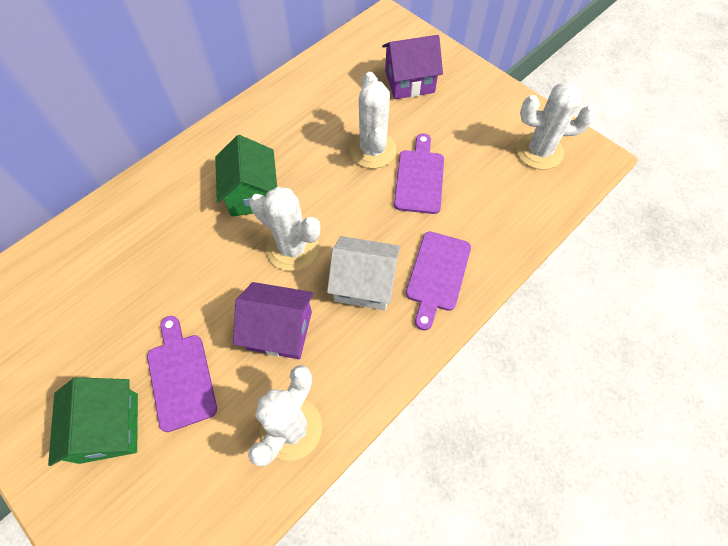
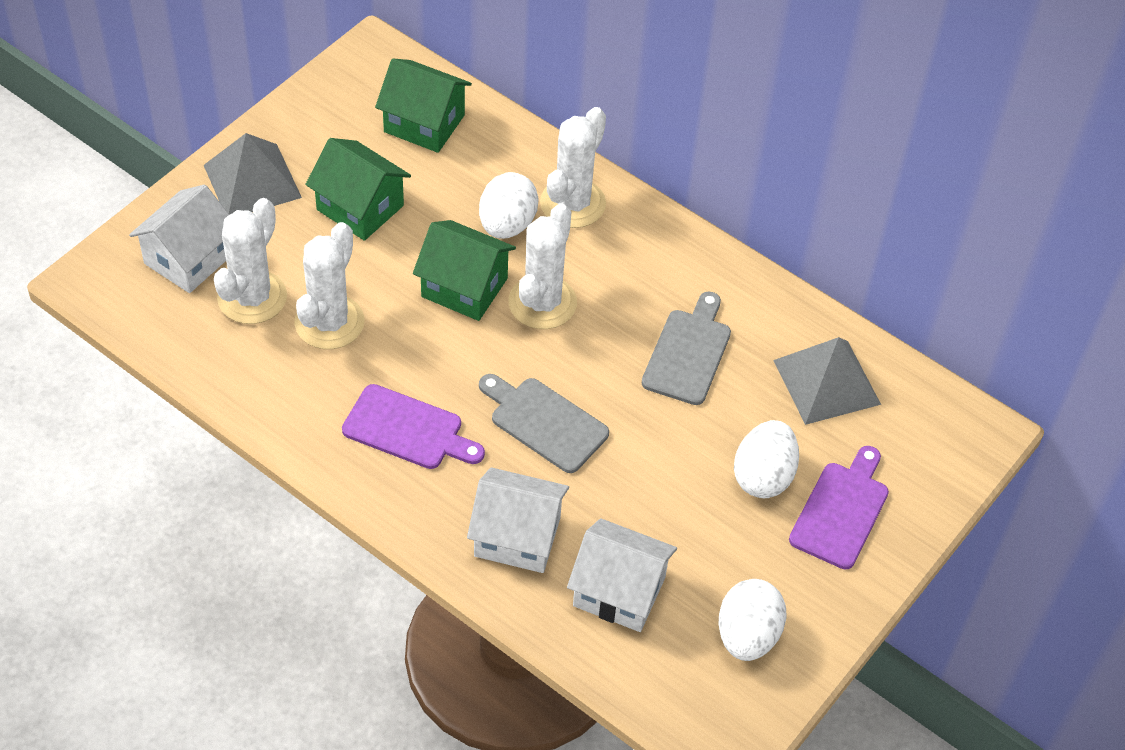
green house: 2 -> 3
grey cutting board: 0 -> 2
grey pyramid: 0 -> 2
purple cutting board: 3 -> 2
purple house: 2 -> 0
white egg: 0 -> 3
white house: 1 -> 3

